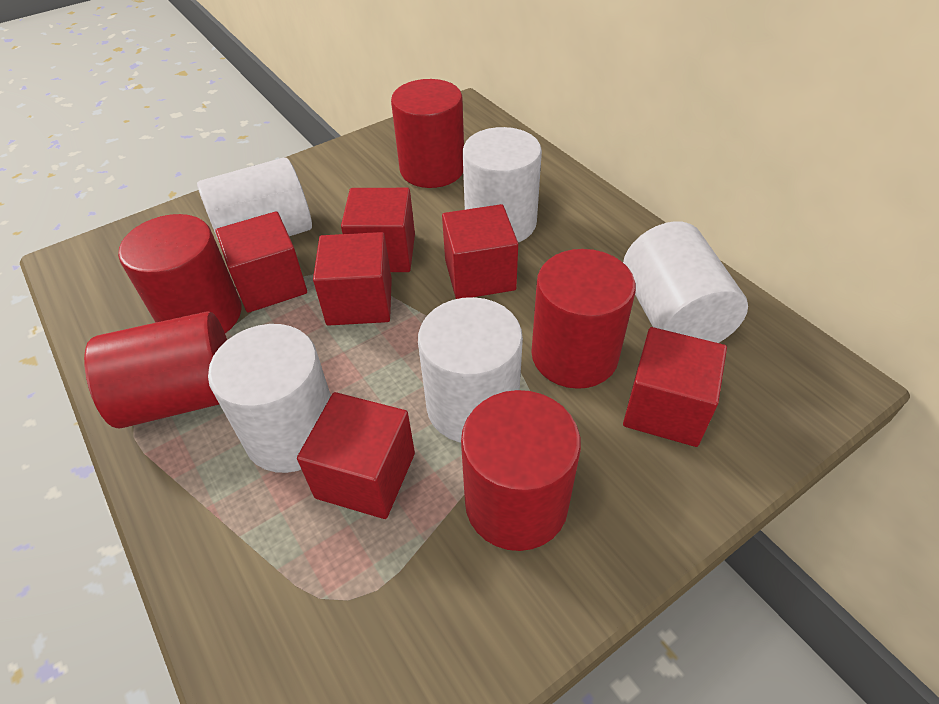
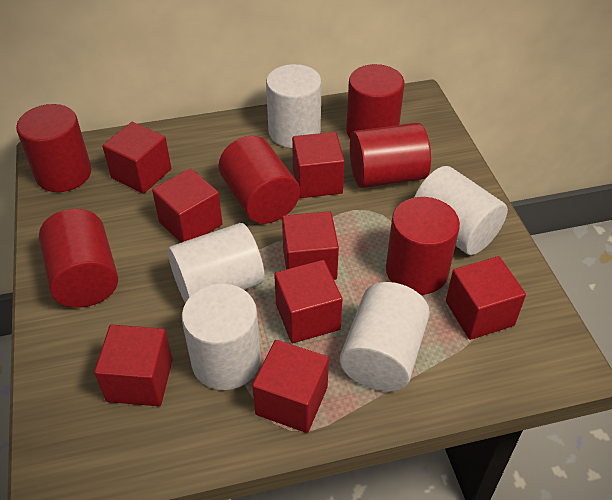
red cube: 6 -> 8
red cylinder: 5 -> 6

